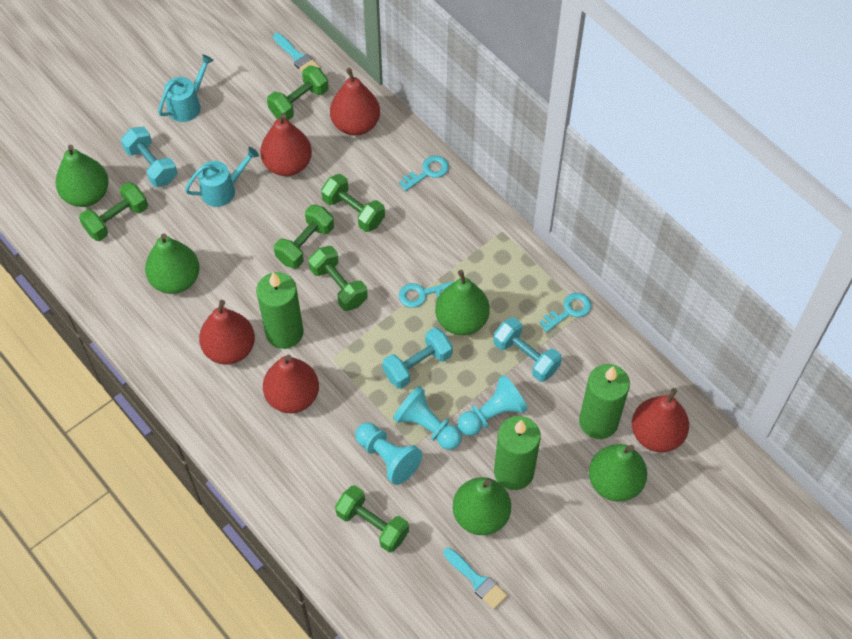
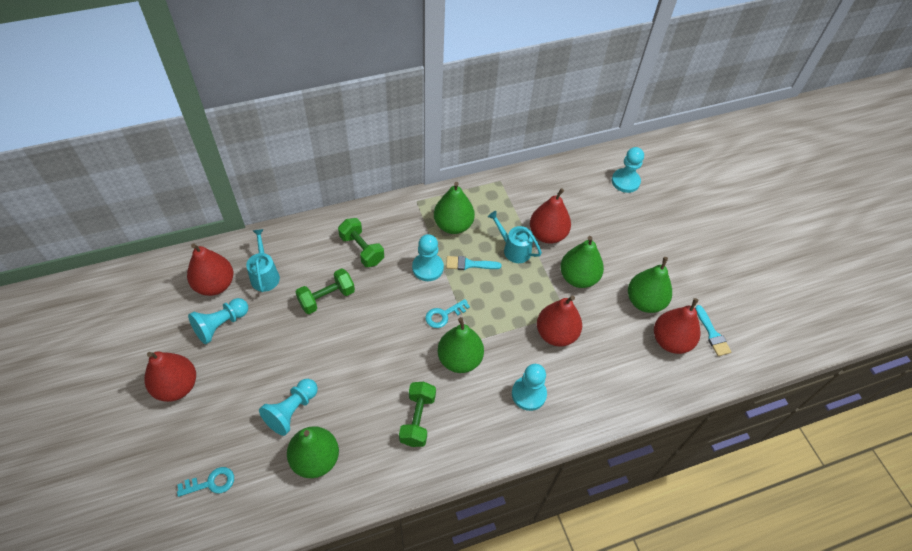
green candle: 3 -> 0
green dumbbell: 6 -> 3
turquoise dumbbell: 3 -> 0
turquoise key: 3 -> 2
turquoise pawn: 3 -> 5

